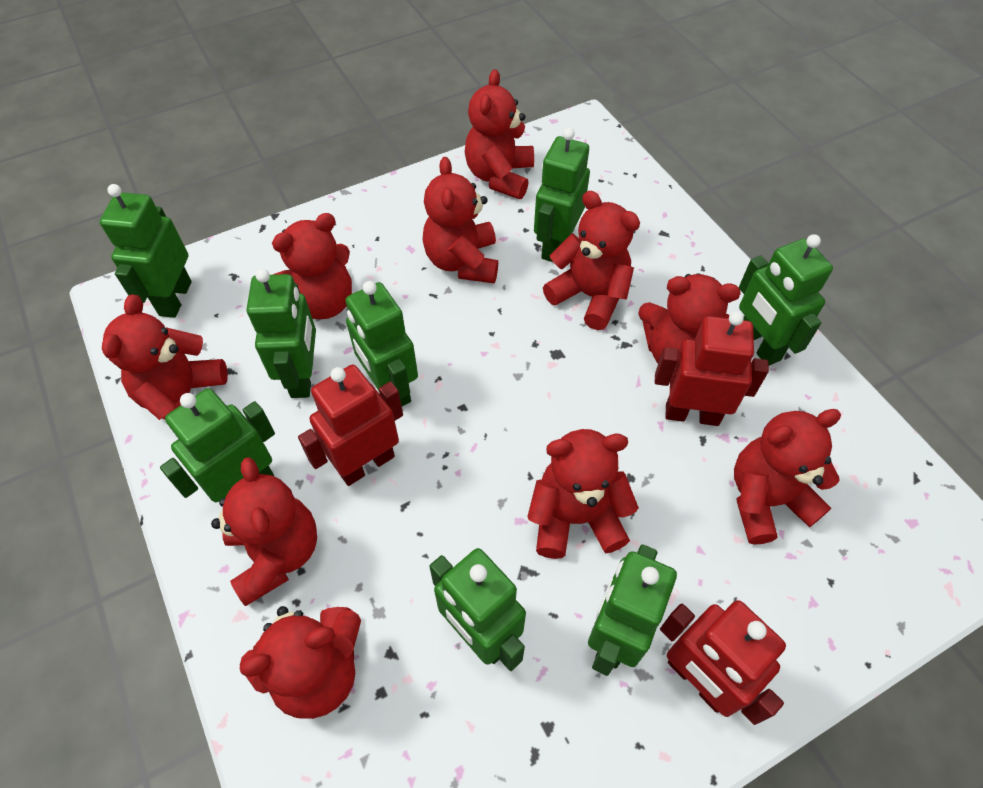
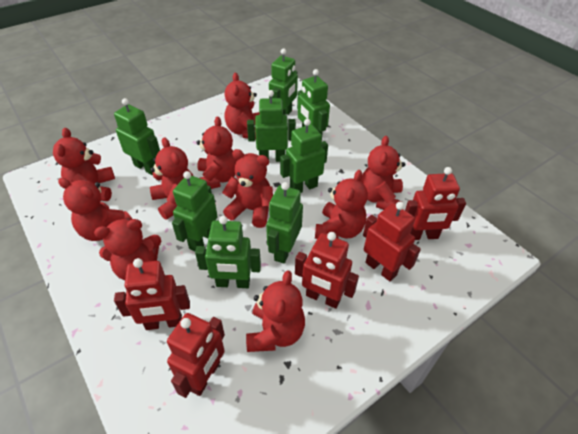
red robot: 3 -> 5

